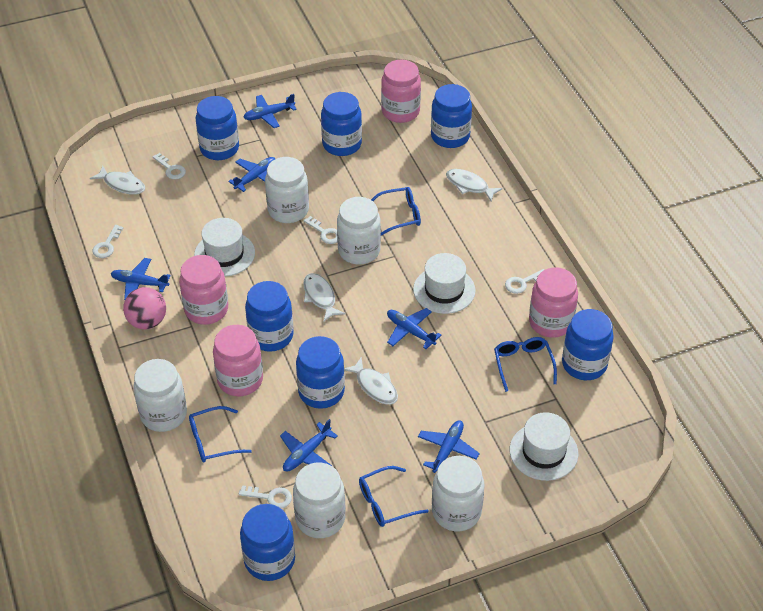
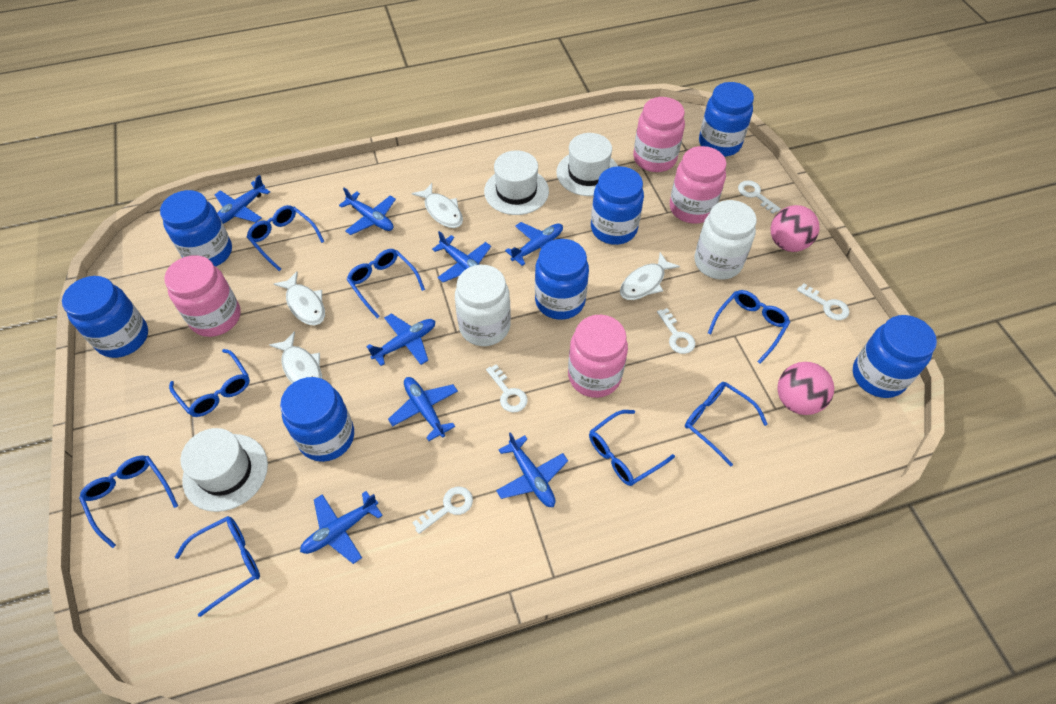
blue glasses: 4 -> 8
blue plane: 6 -> 8
pink ball: 1 -> 2
white jar: 5 -> 2

